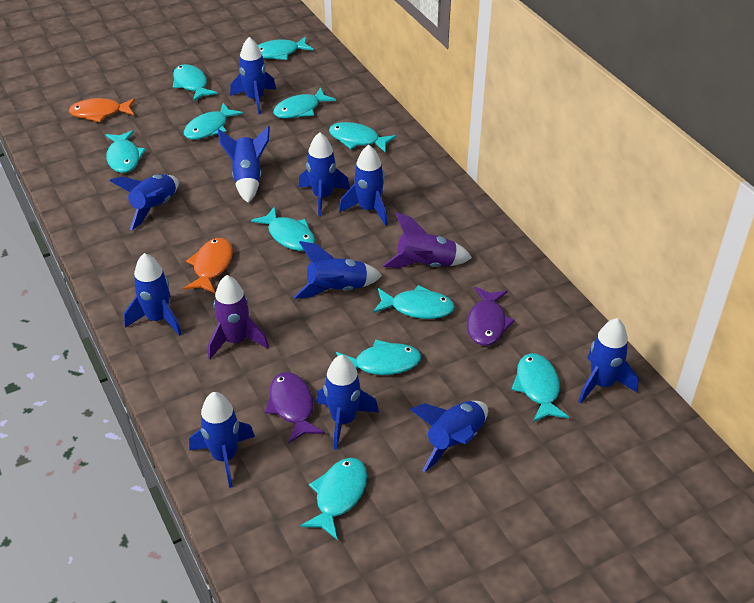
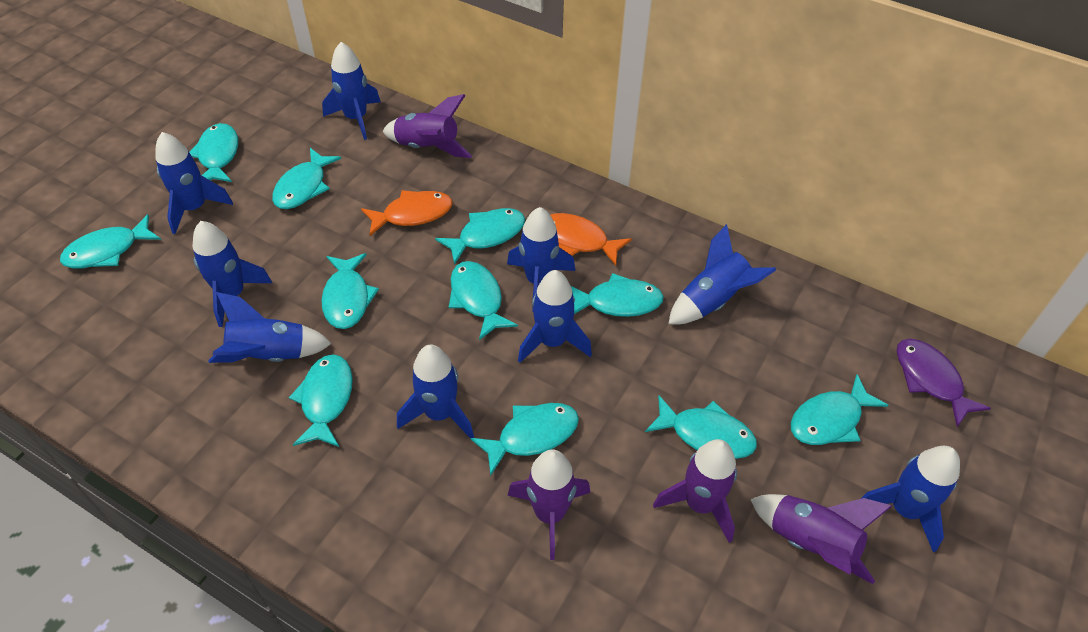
blue rocket: 11 -> 9
purple fish: 2 -> 1
purple rocket: 2 -> 4

